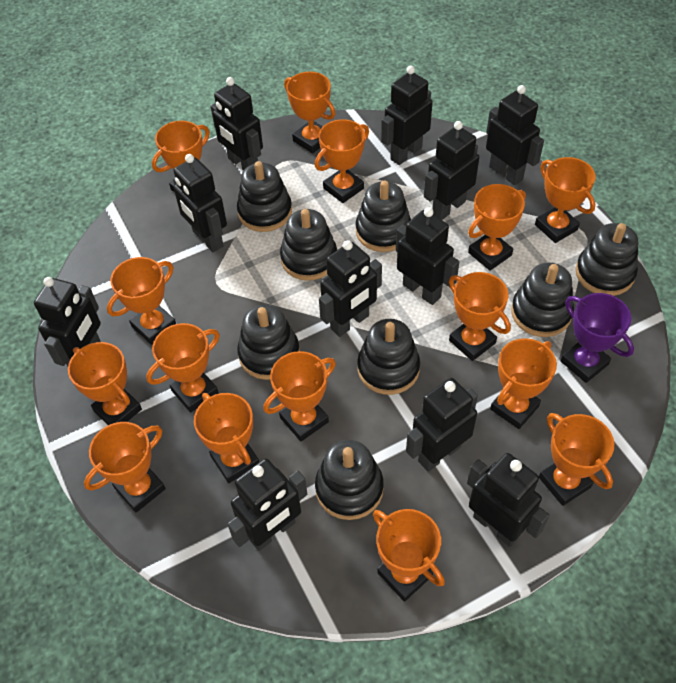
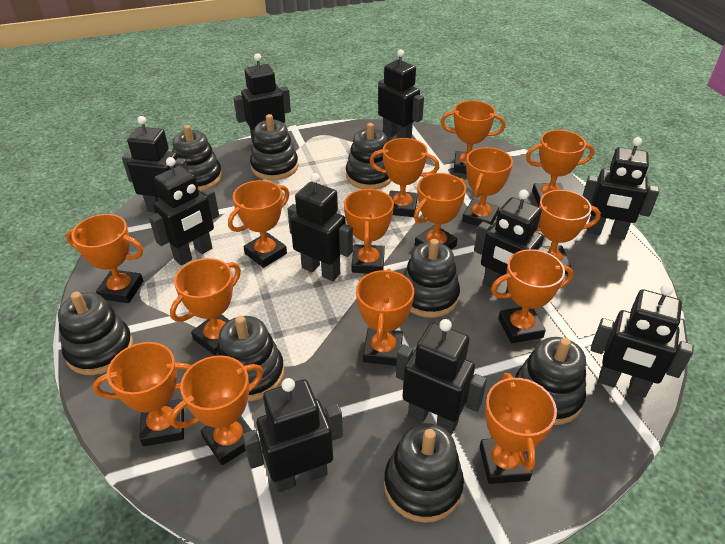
black robot: 11 -> 10
purple trophy: 1 -> 0

